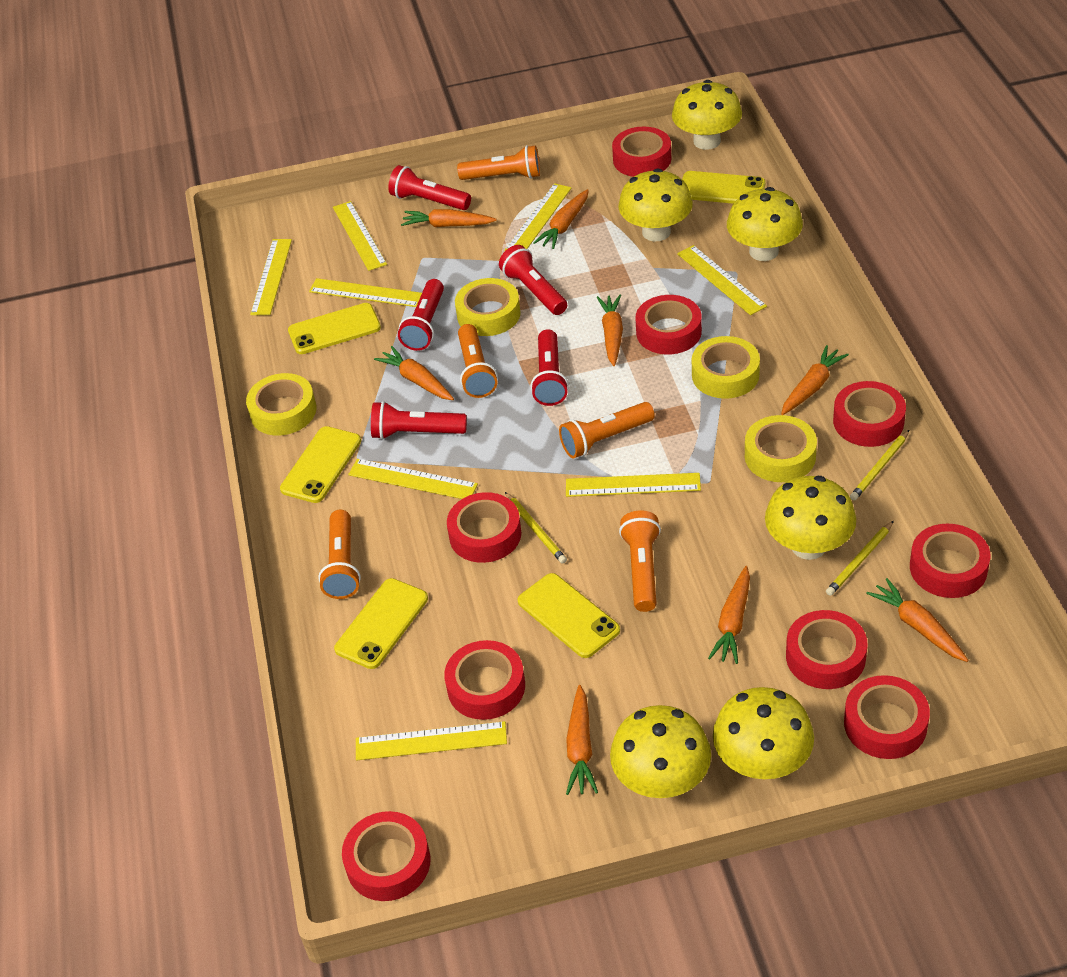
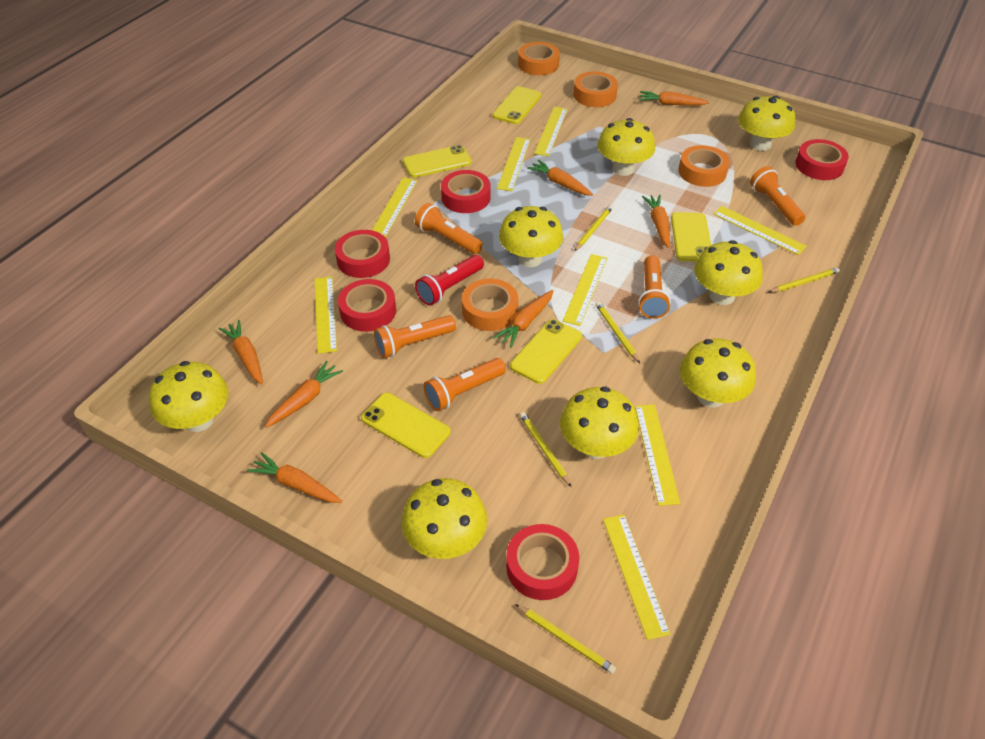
orange carrot: 8 -> 7
orange tape: 0 -> 4
red flashlight: 5 -> 1
red tape: 9 -> 5
yellow mushroom: 6 -> 8
yellow pencil: 3 -> 5
yellow tape: 4 -> 0

